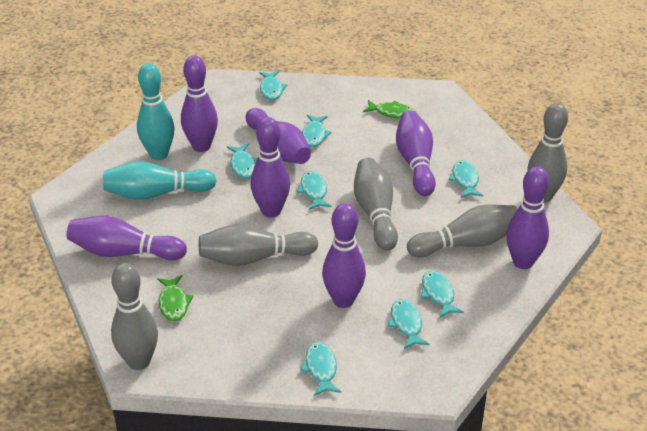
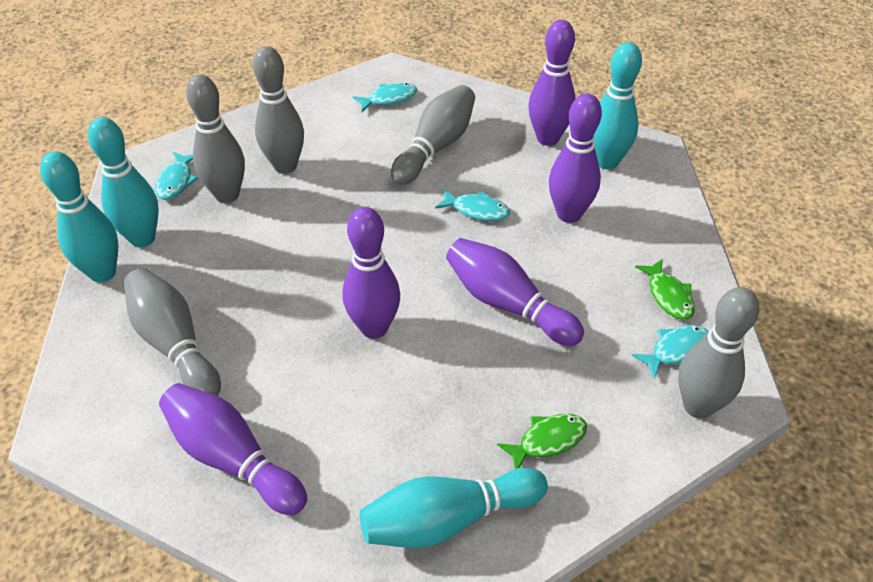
purple bowling pin: 7 -> 5
turquoise bowling pin: 2 -> 4
turquoise fish: 8 -> 4

